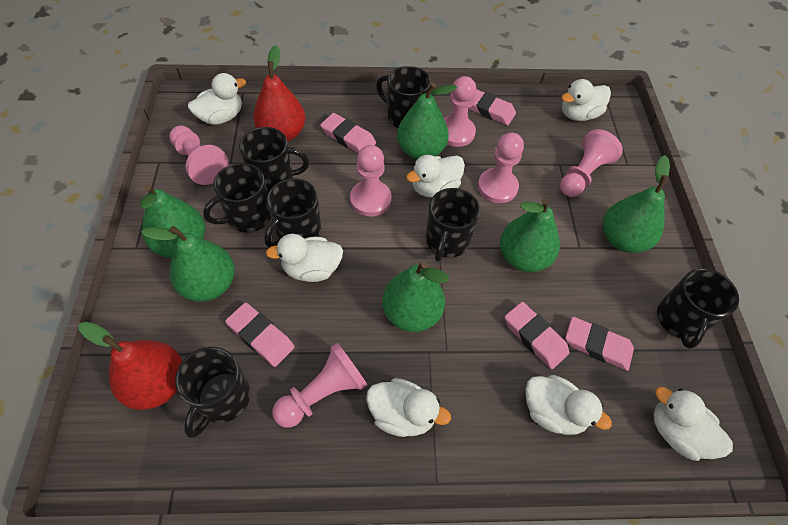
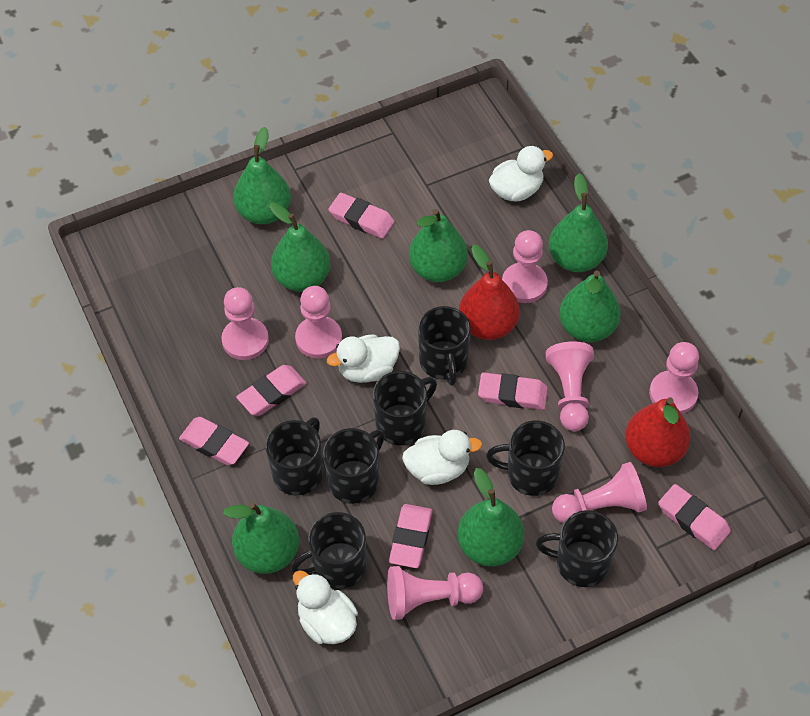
green pear: 6 -> 7
pink eraser: 5 -> 6
pink pawn: 6 -> 7
white duck: 7 -> 4

